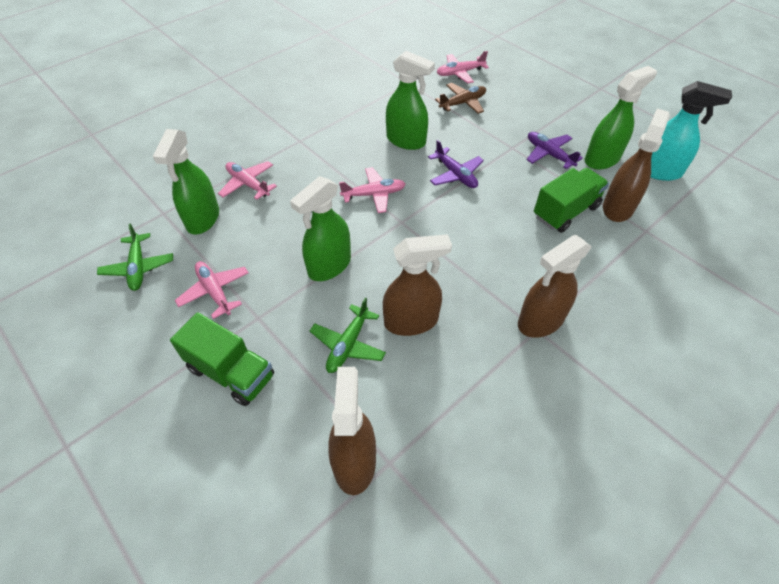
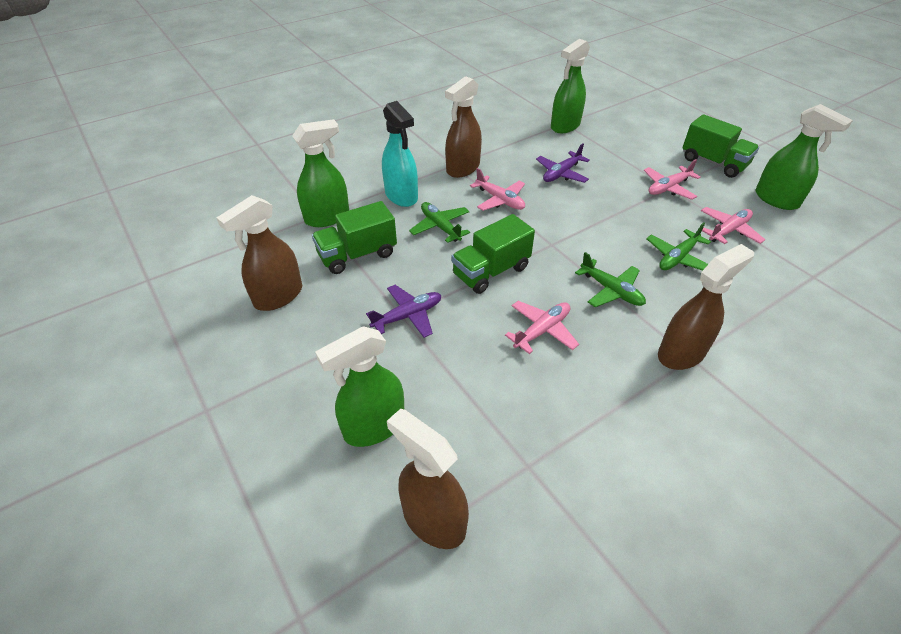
brown plane: 1 -> 0
green plane: 2 -> 3
green truck: 2 -> 3

